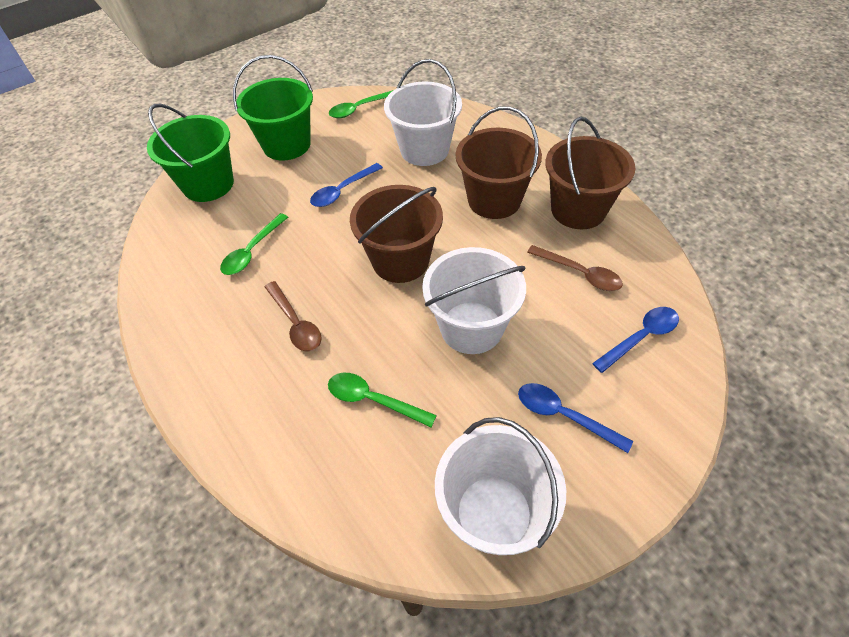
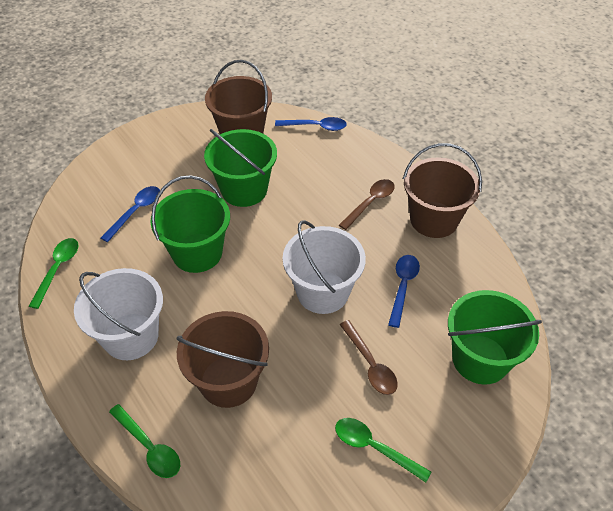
green bucket: 2 -> 3
white bucket: 3 -> 2

